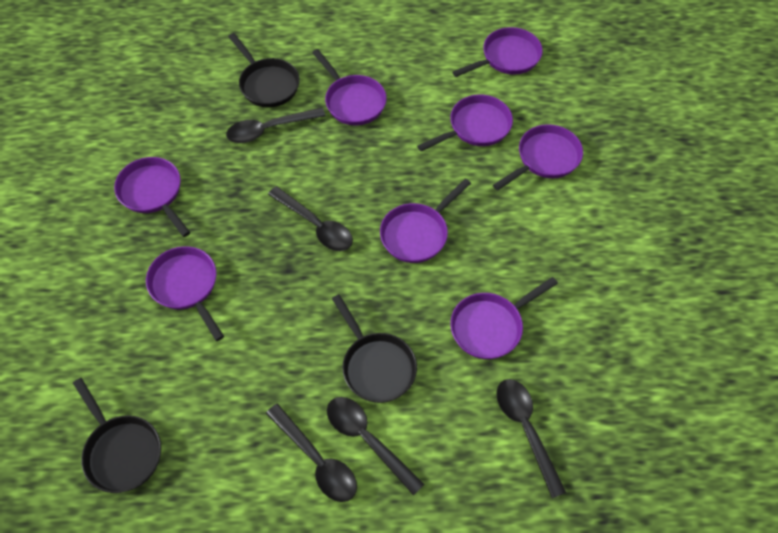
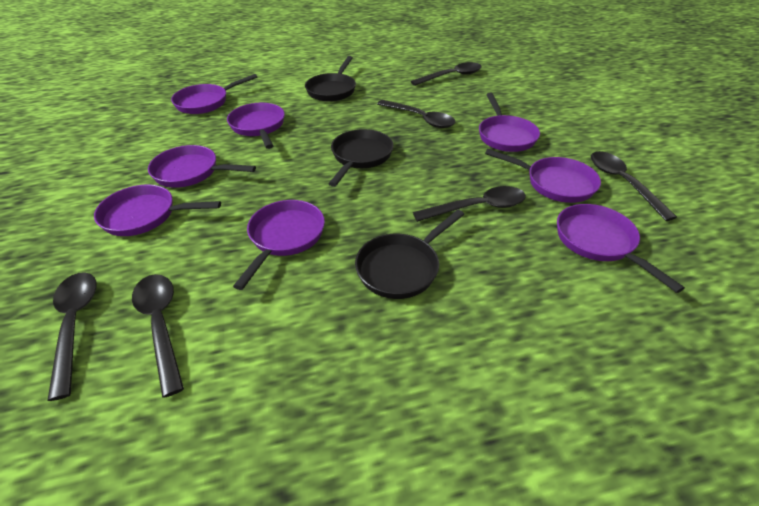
black spoon: 5 -> 6

